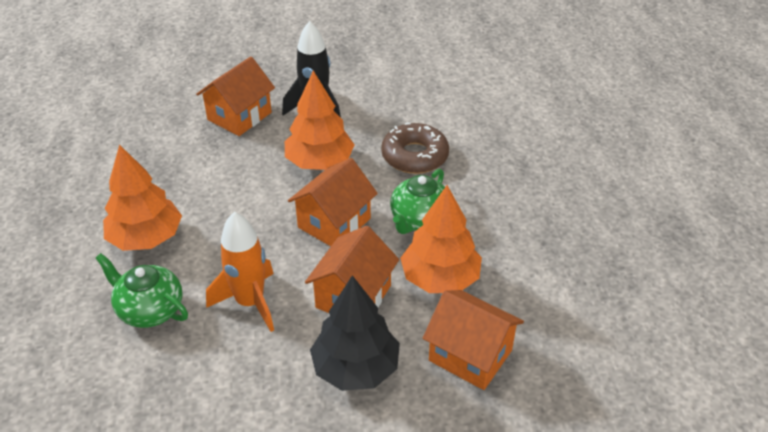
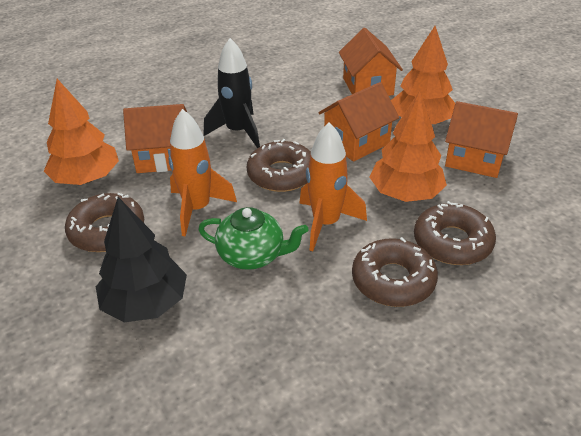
brown donut: 1 -> 4
green teapot: 2 -> 1
orange rocket: 1 -> 2

